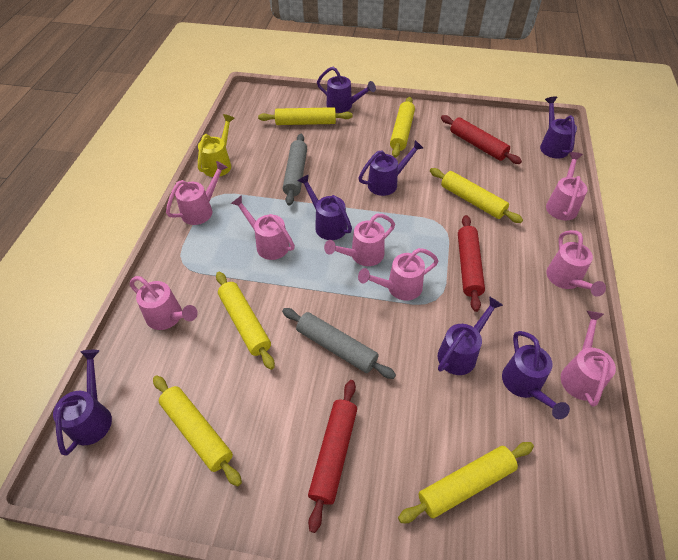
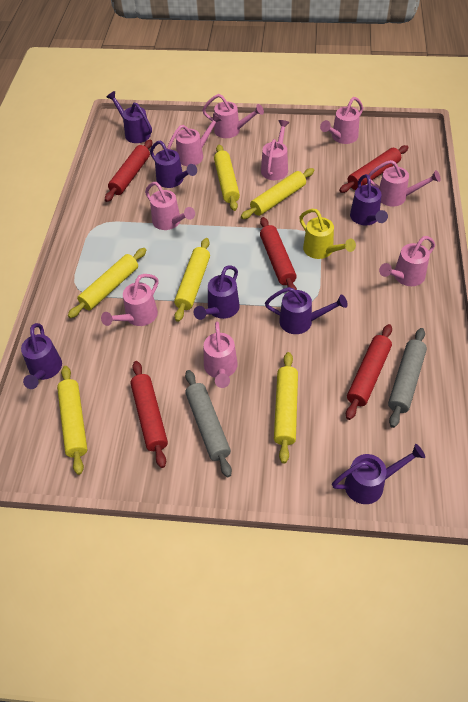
pink watering can: 8 -> 9
red rolling pin: 3 -> 5

